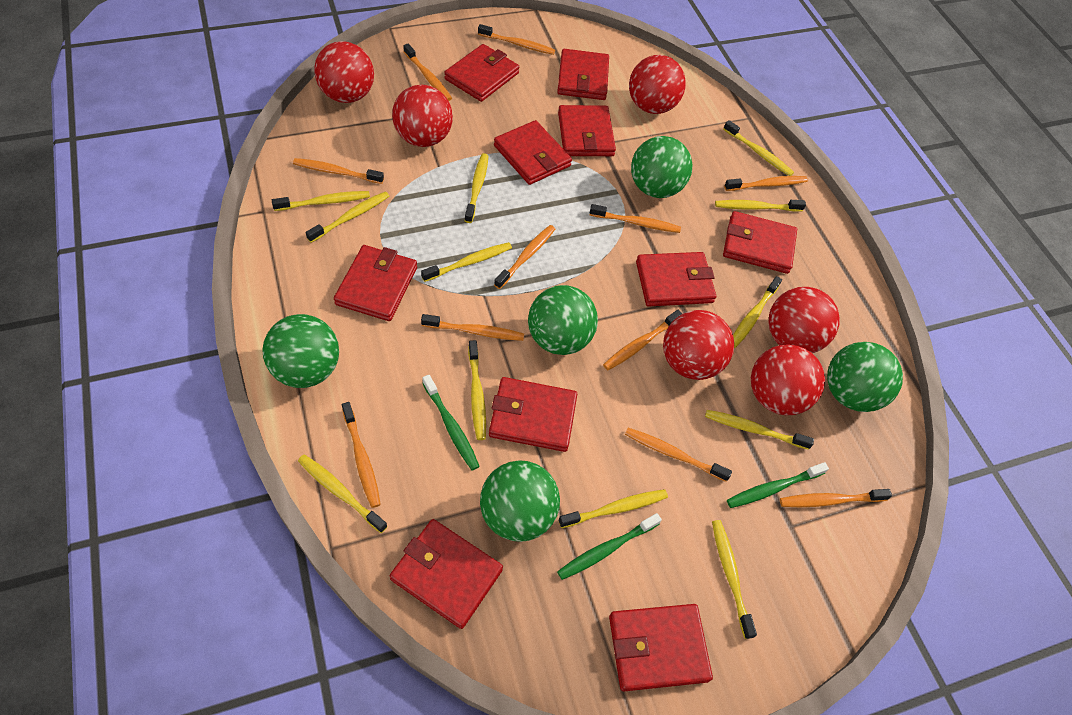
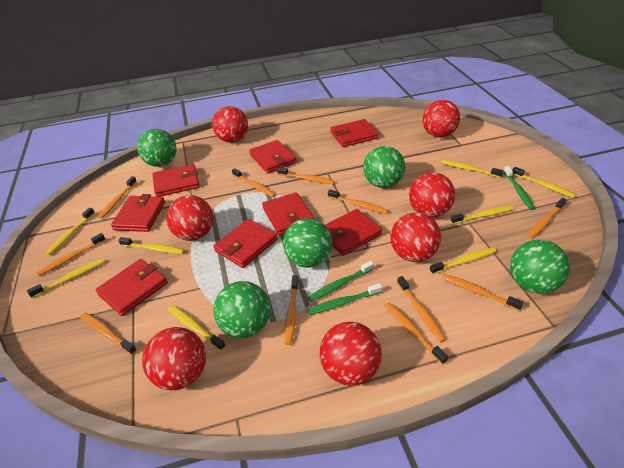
red ball: 6 -> 7
red wallet: 10 -> 8
yellow toothbrush: 12 -> 8

